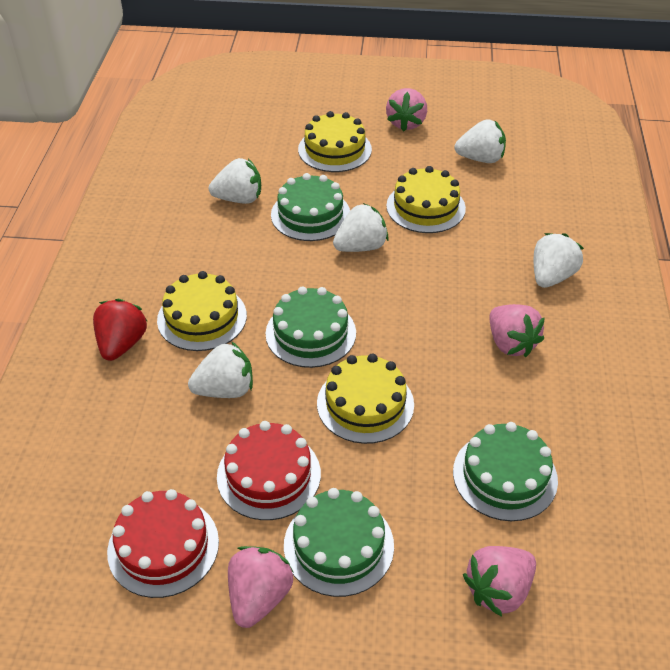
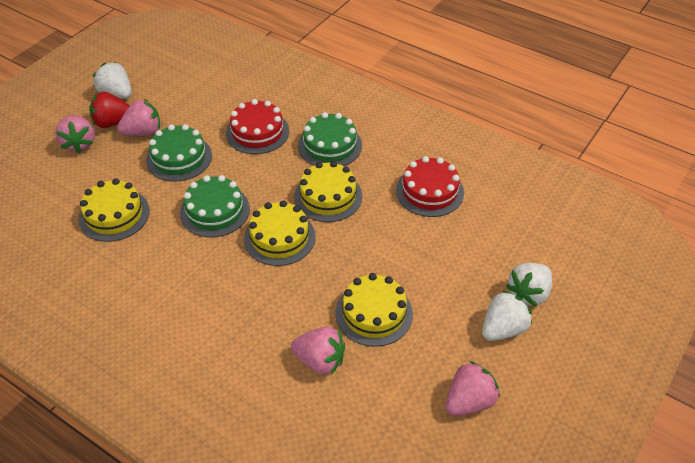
green cake: 4 -> 3
white strawberry: 5 -> 3

